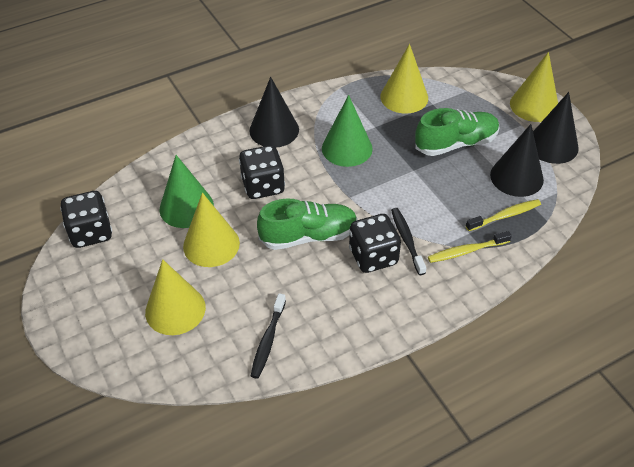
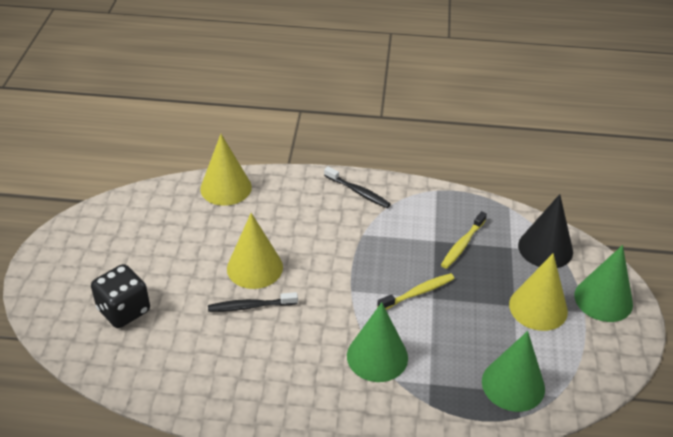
black cone: 3 -> 1
black dice: 3 -> 1
green cone: 2 -> 3
green shoe: 2 -> 0
yellow cone: 4 -> 3

